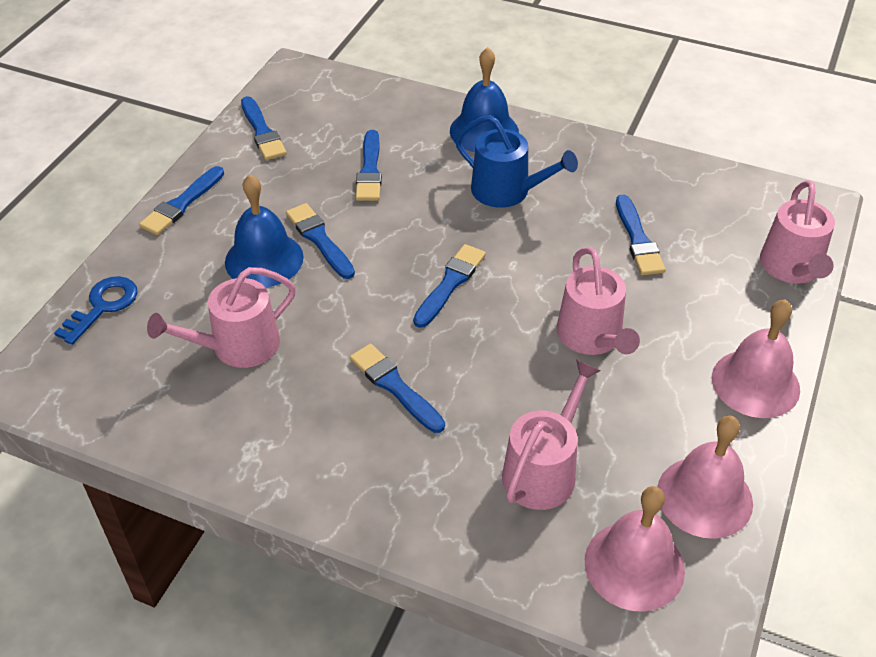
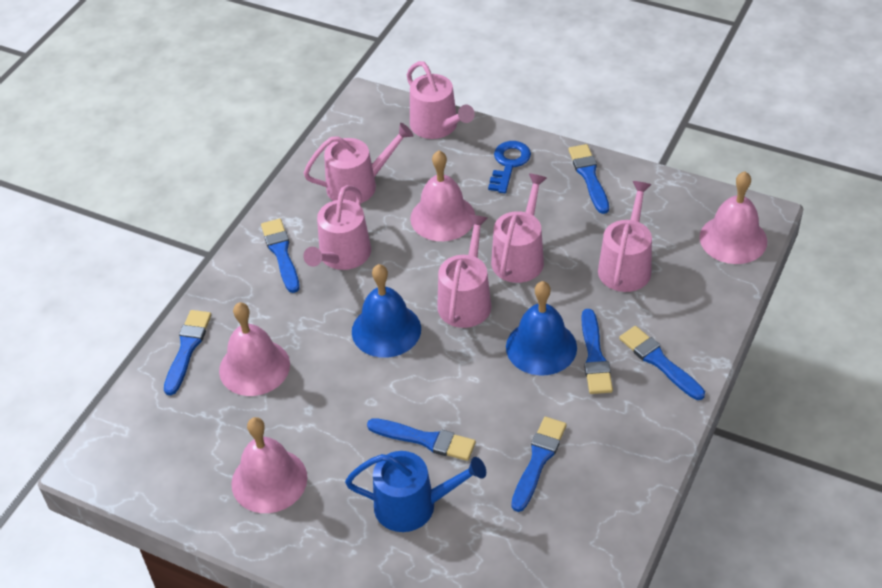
pink bell: 3 -> 4
pink watering can: 4 -> 6

